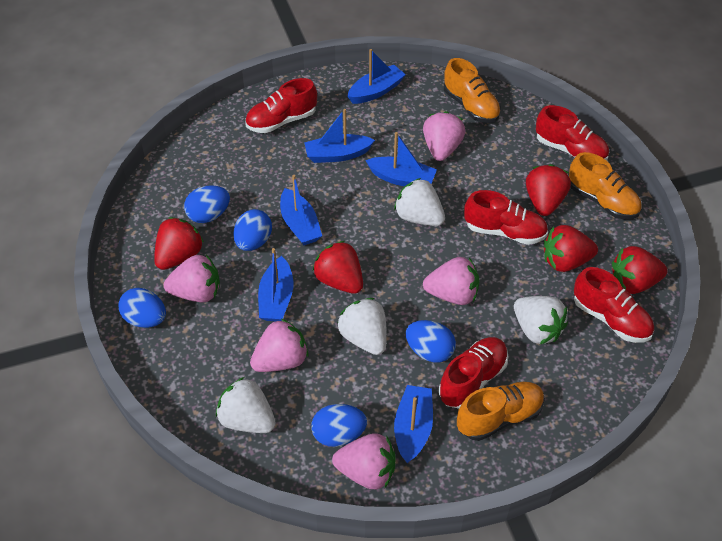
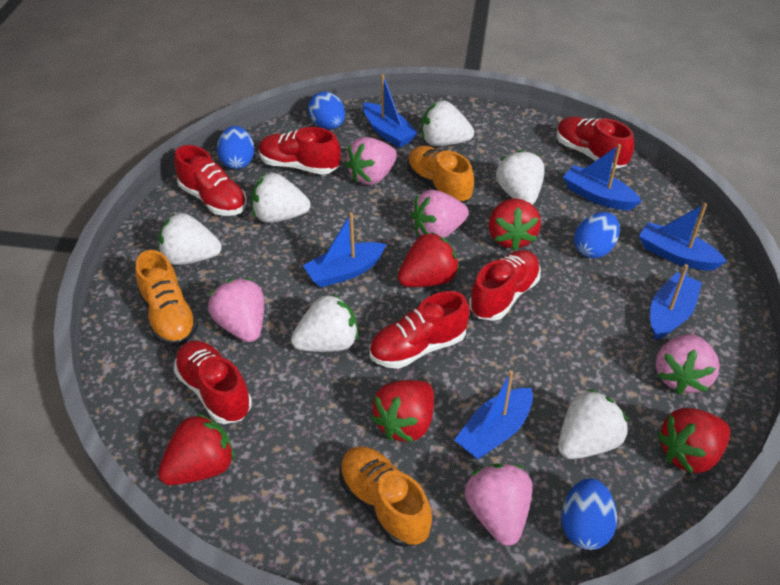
blue egg: 5 -> 4
red shoe: 5 -> 6
white strawberry: 4 -> 6

